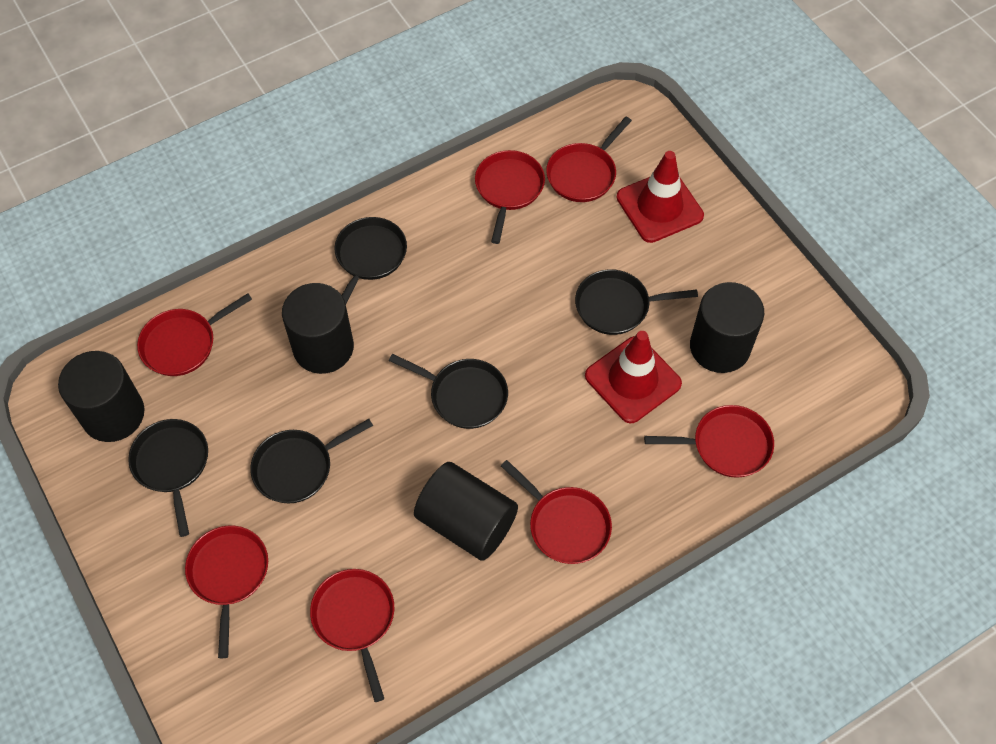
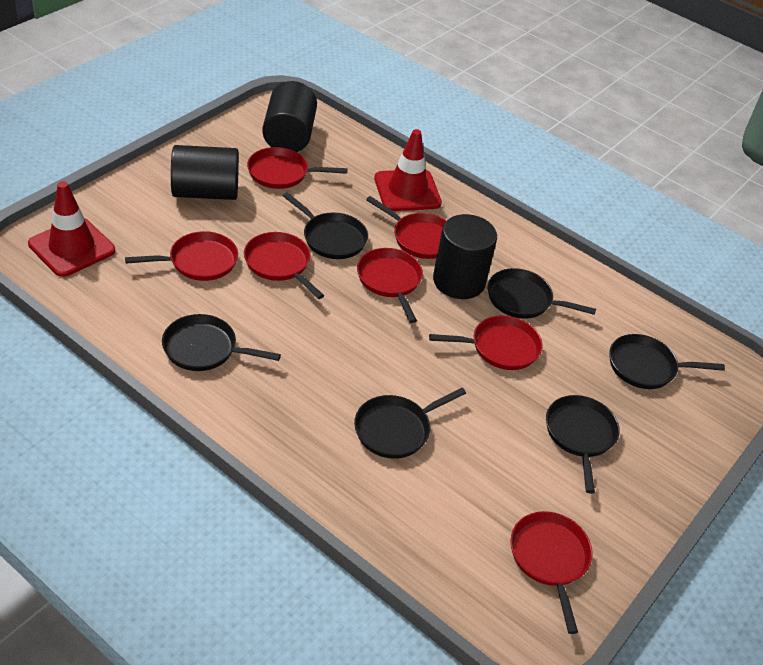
black cylinder: 4 -> 3
black pan: 5 -> 6

